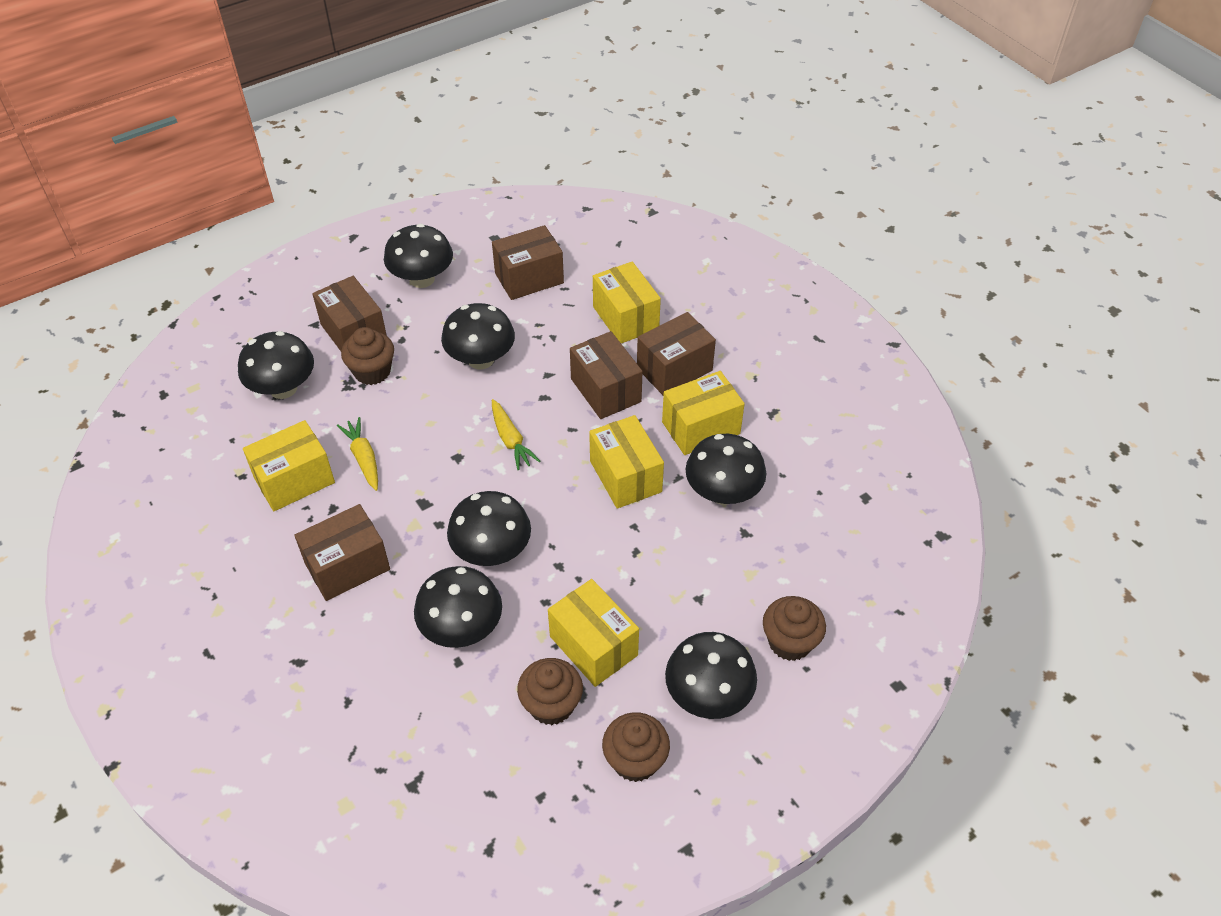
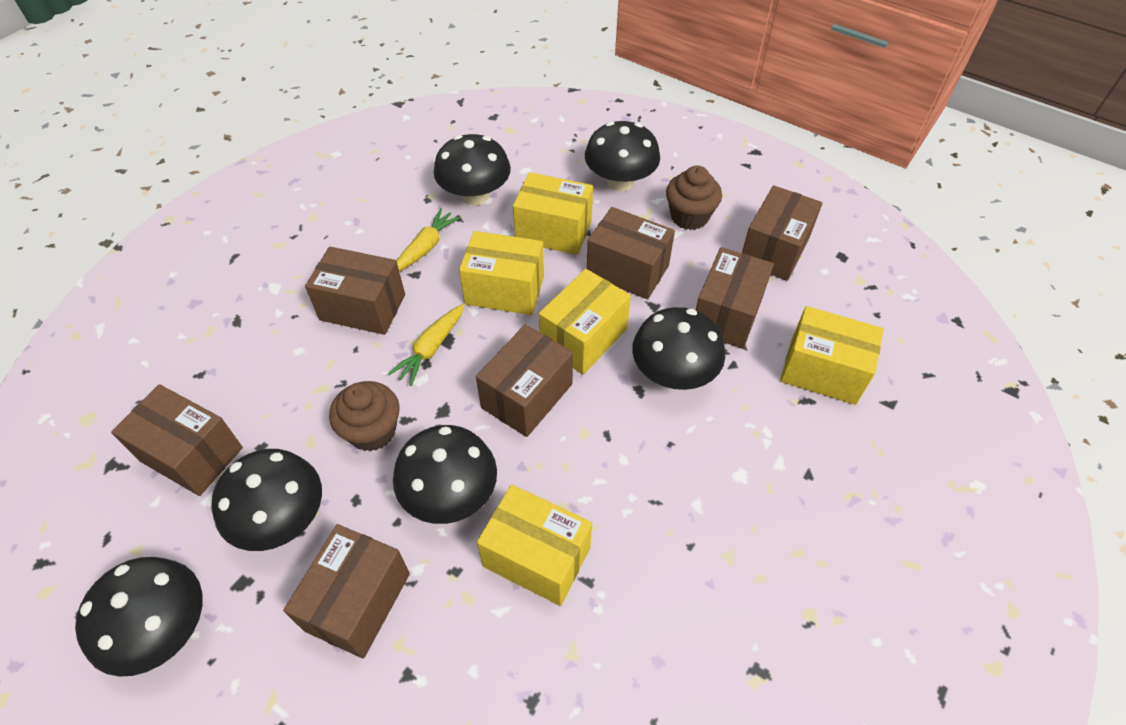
black mushroom: 7 -> 6
brown box: 5 -> 7
brown cupcake: 4 -> 2

